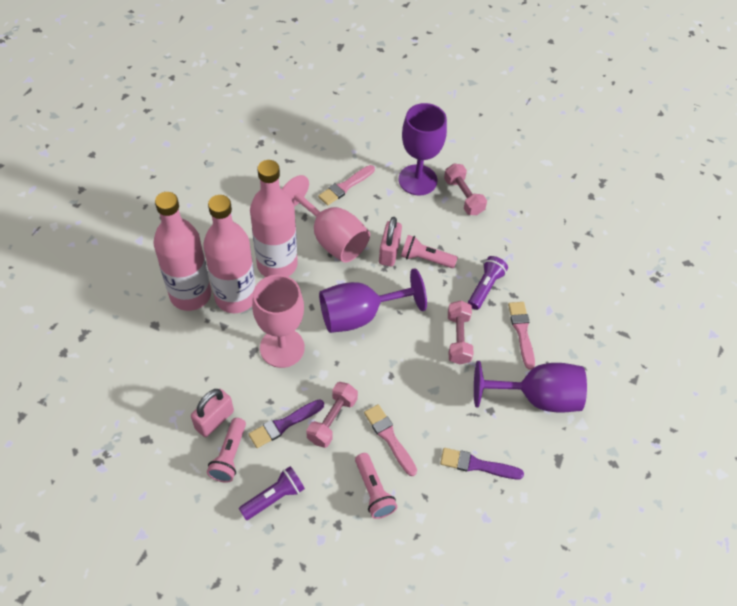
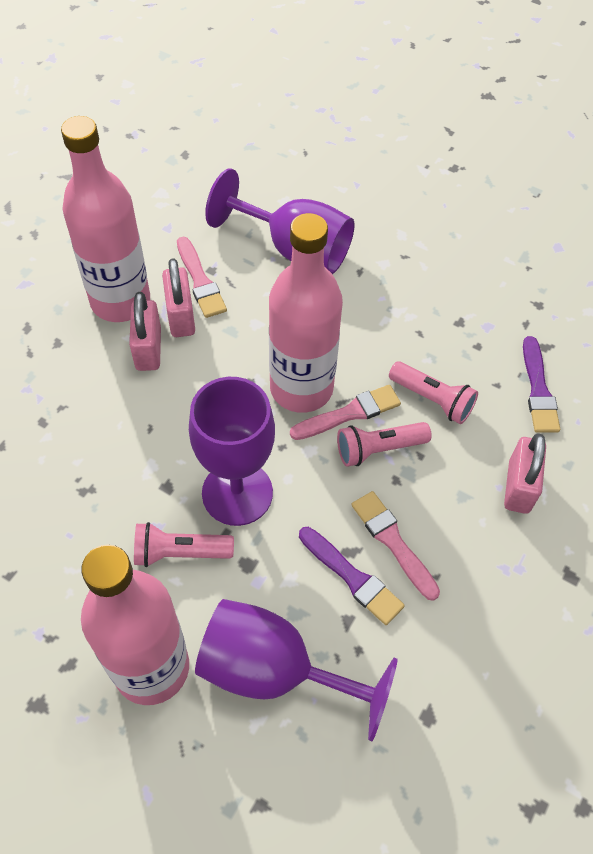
pink dumbbell: 3 -> 0
pink goblet: 2 -> 0
pink padlock: 2 -> 3
purple flashlight: 2 -> 0

